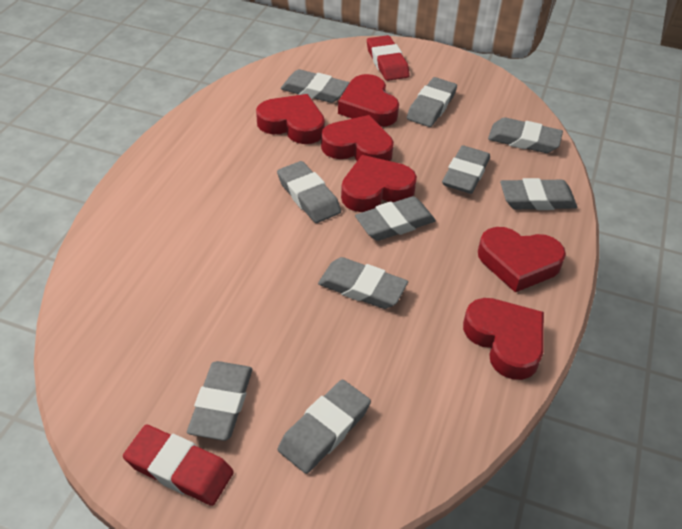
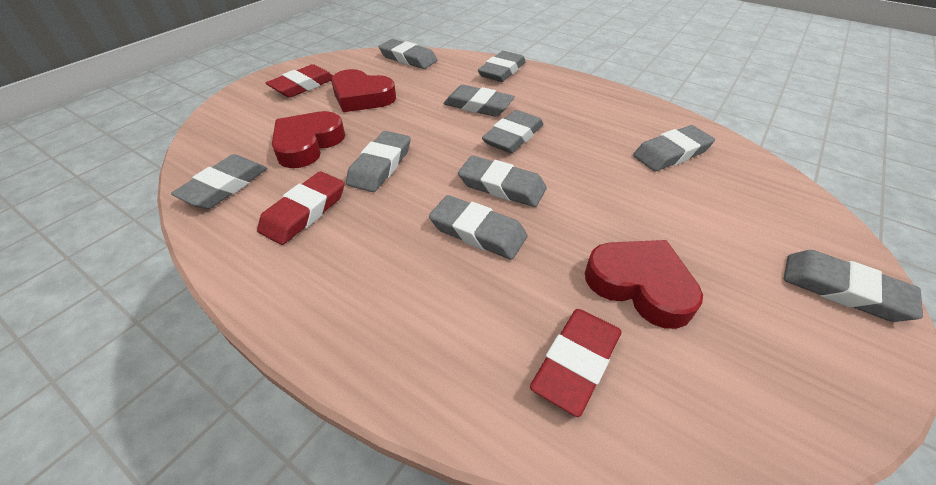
red eraser: 2 -> 3
red heart: 6 -> 3

